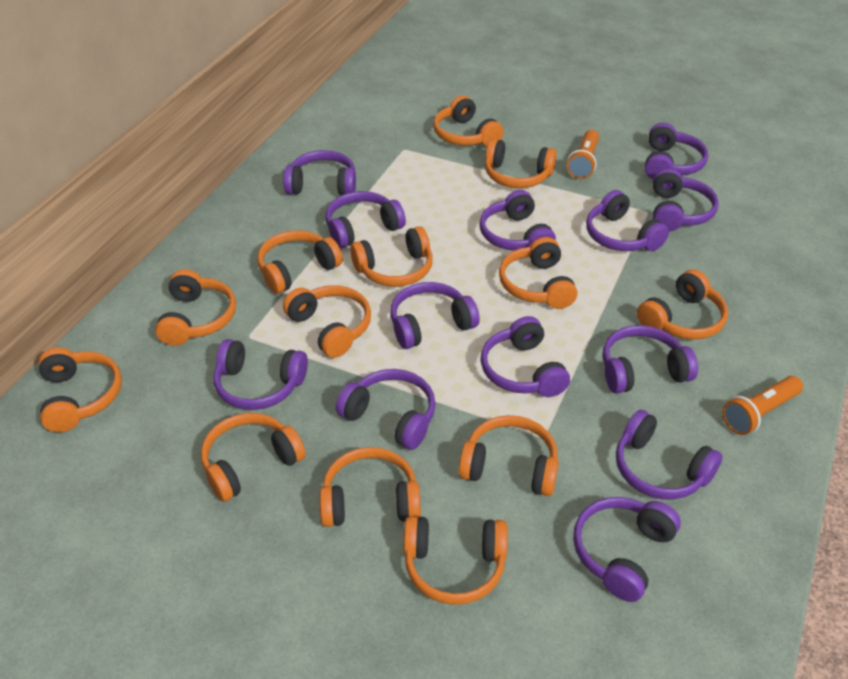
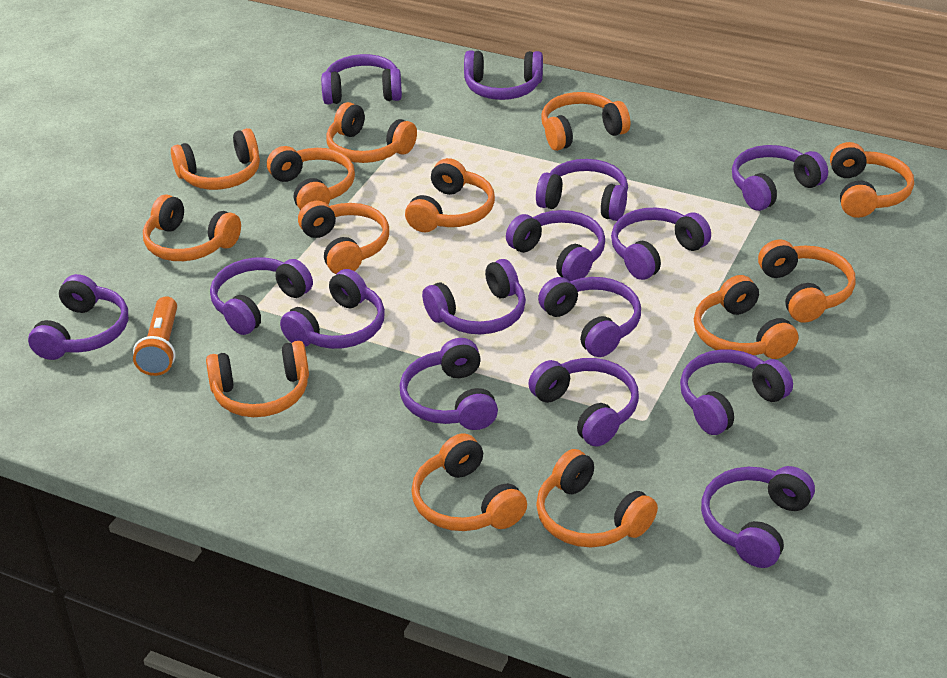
orange flashlight: 2 -> 1
purple headphones: 13 -> 15

